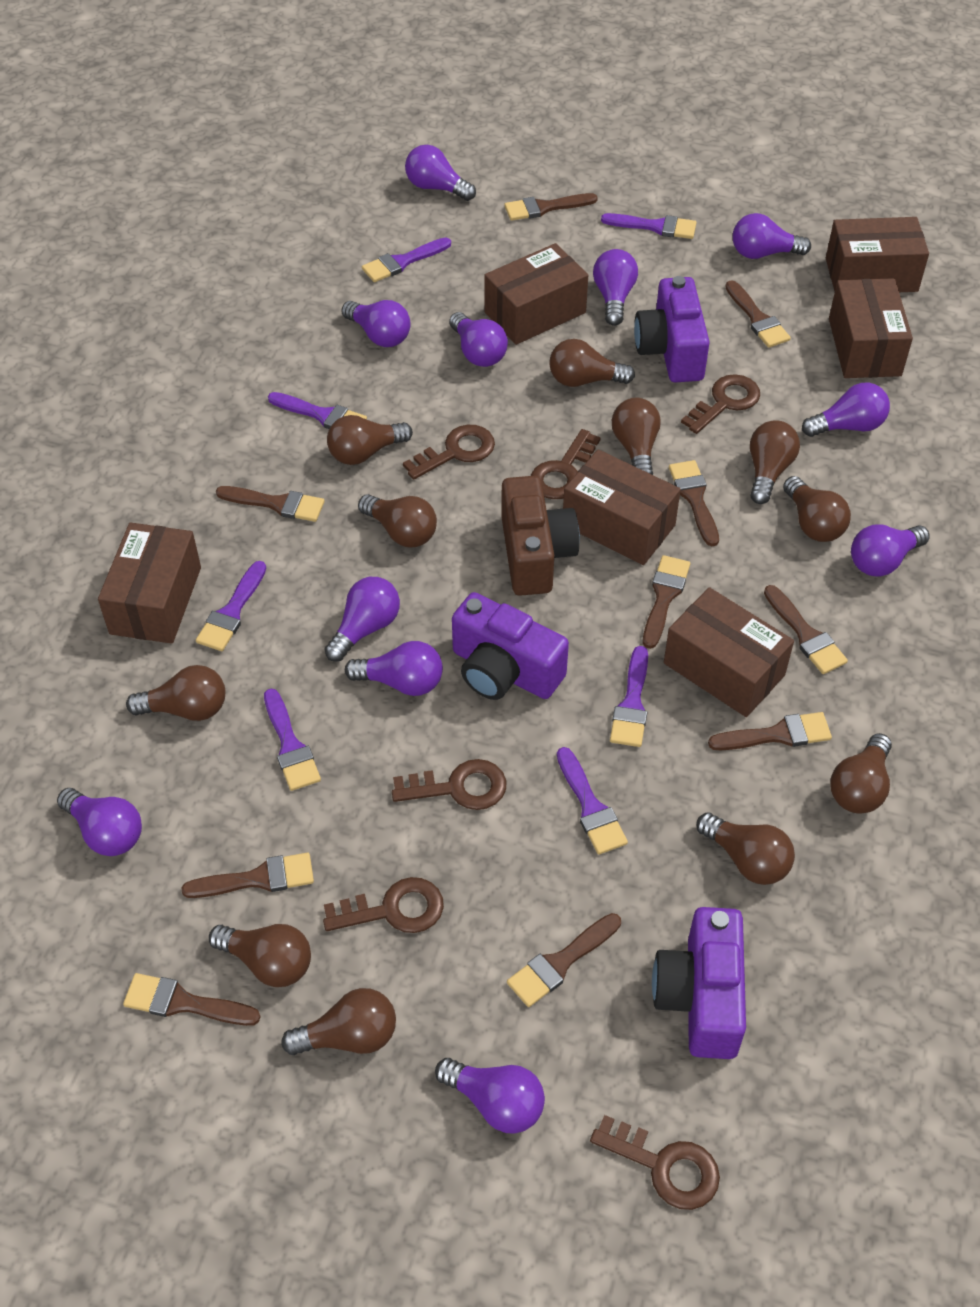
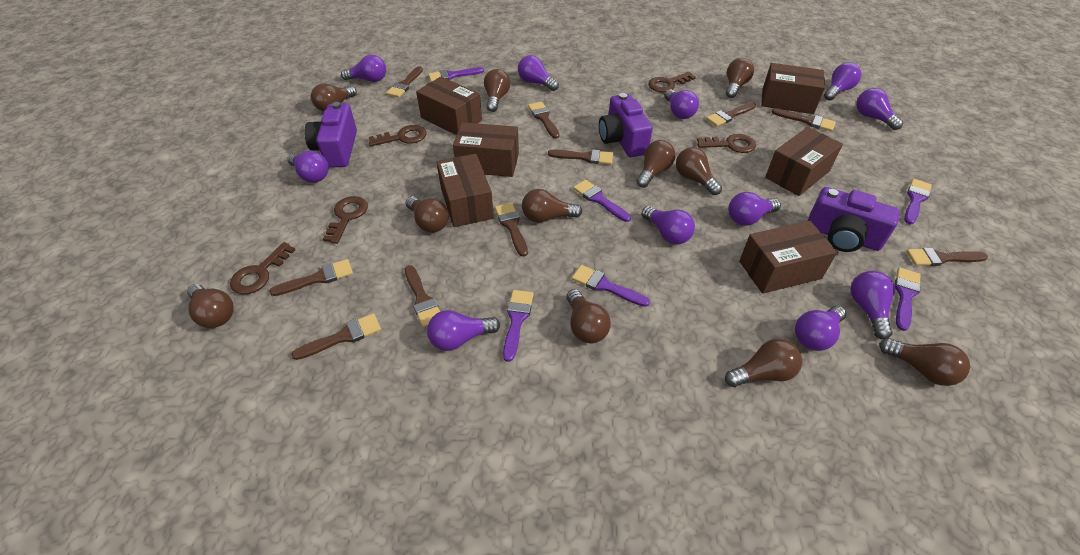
brown camera: 1 -> 0
brown key: 6 -> 5
purple brush: 7 -> 6

